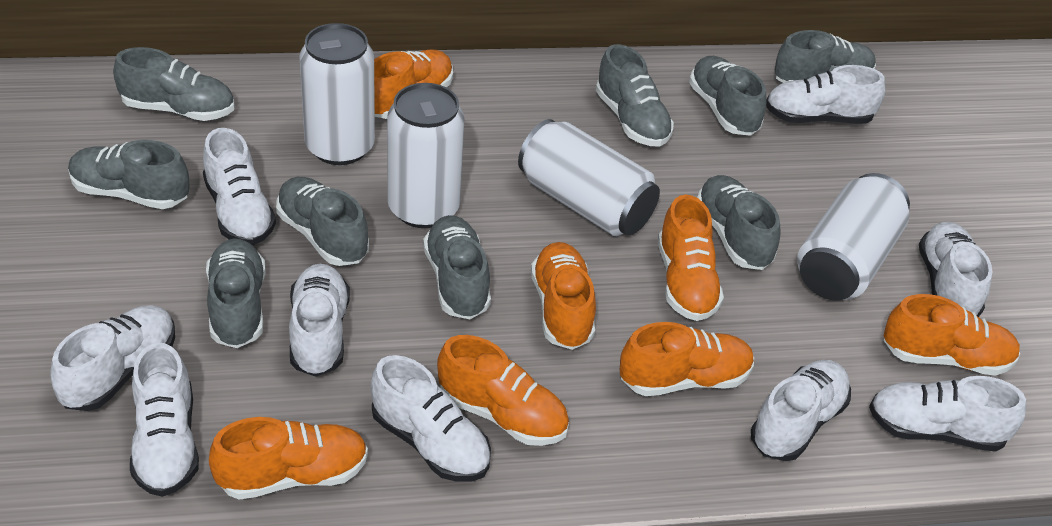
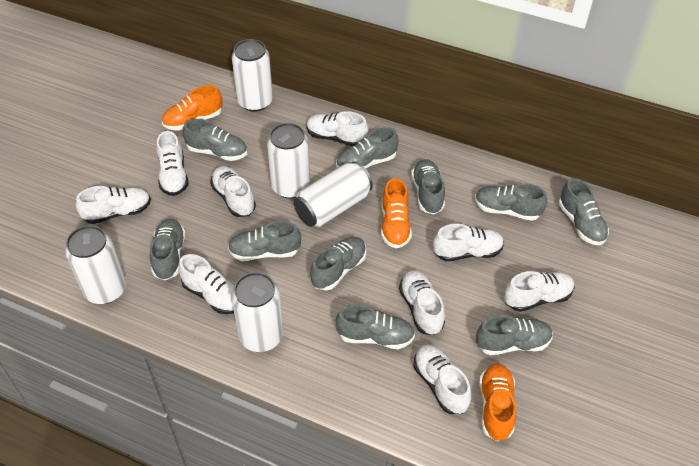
grey shoe: 9 -> 10
orange shoe: 7 -> 3
white can: 4 -> 5

